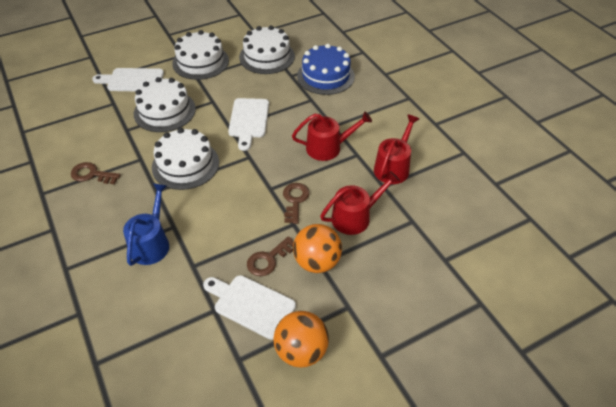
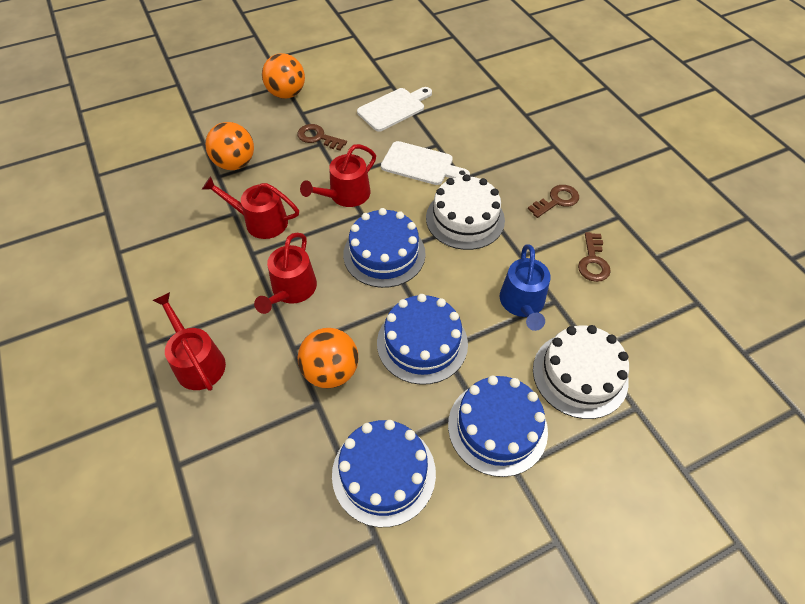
blue cake: 1 -> 4
orange ball: 2 -> 3
red watering can: 3 -> 4
white cake: 4 -> 2
white cutting board: 3 -> 2

